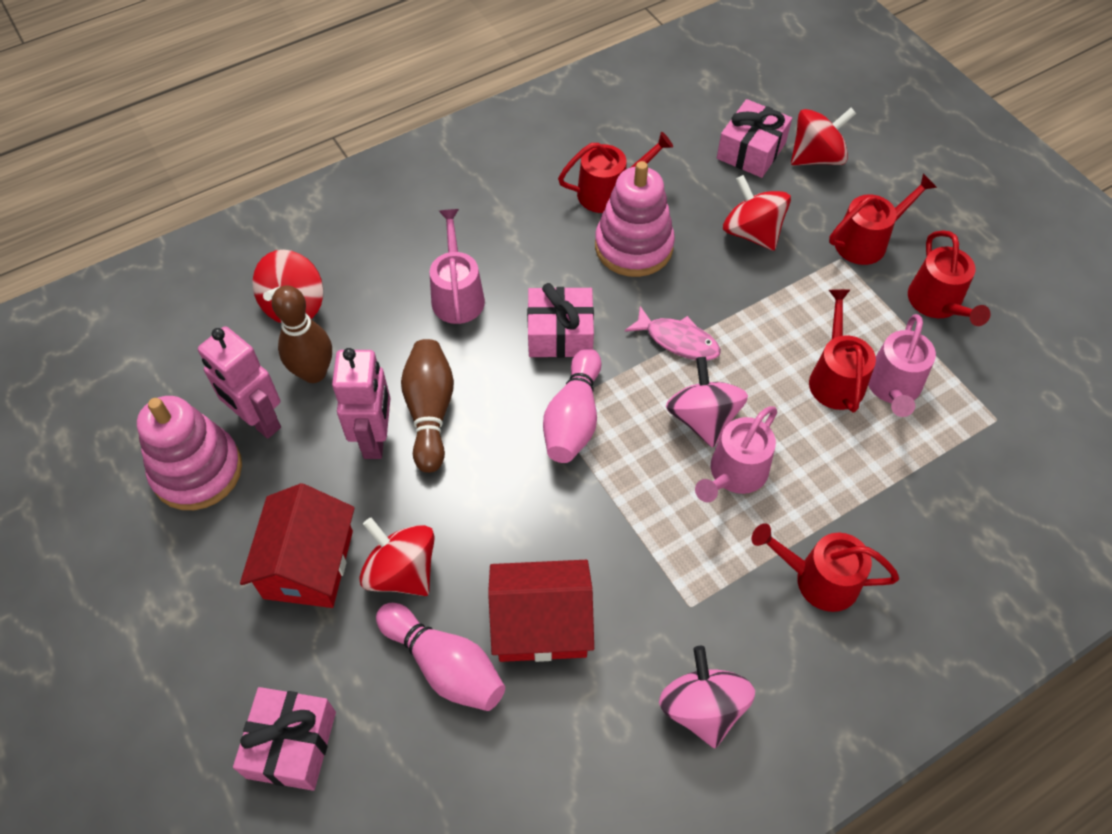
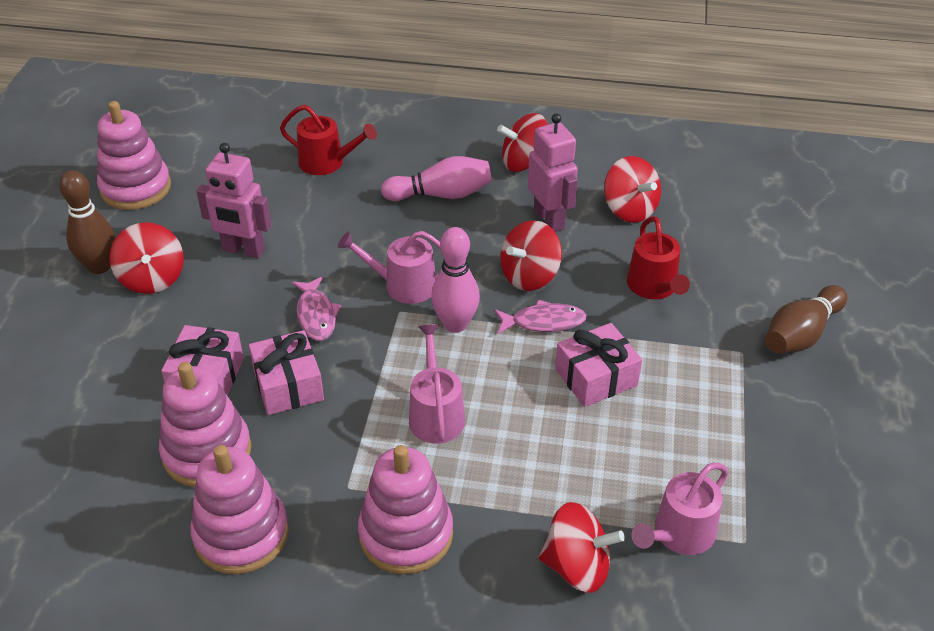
pink fish: 1 -> 2
pink spinning top: 2 -> 0
pink stacking toy: 2 -> 4
red house: 2 -> 0
red spinning top: 4 -> 5
red watering can: 5 -> 2

